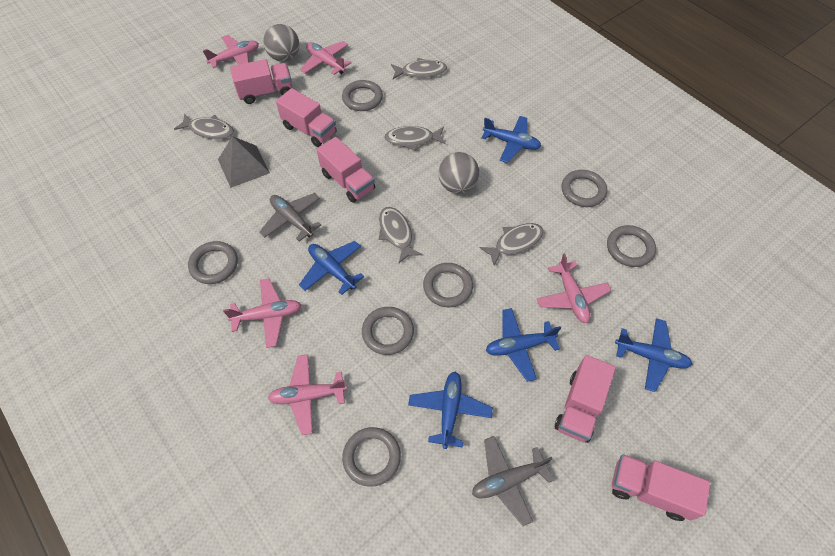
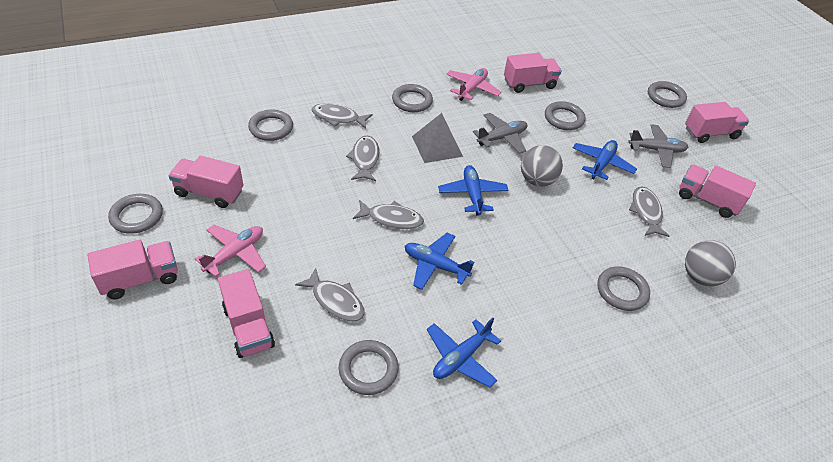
blue plane: 5 -> 4
pink plane: 5 -> 2
pink truck: 5 -> 6

